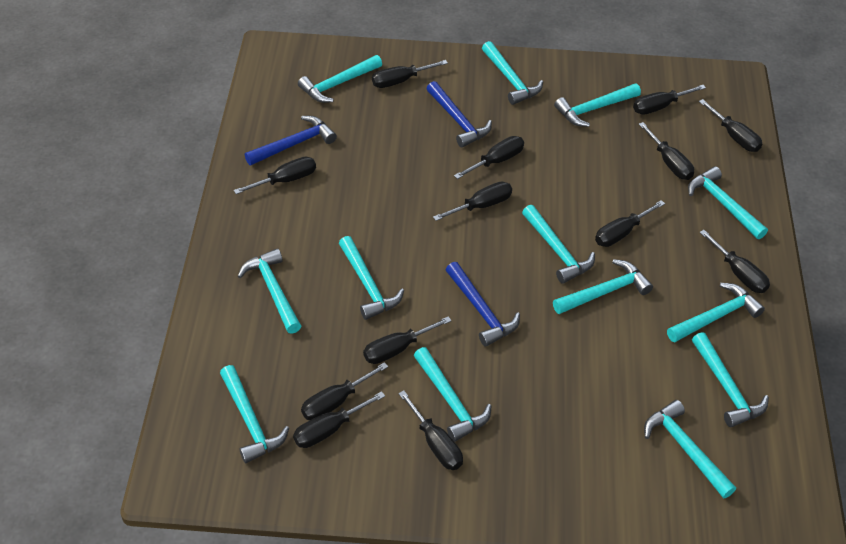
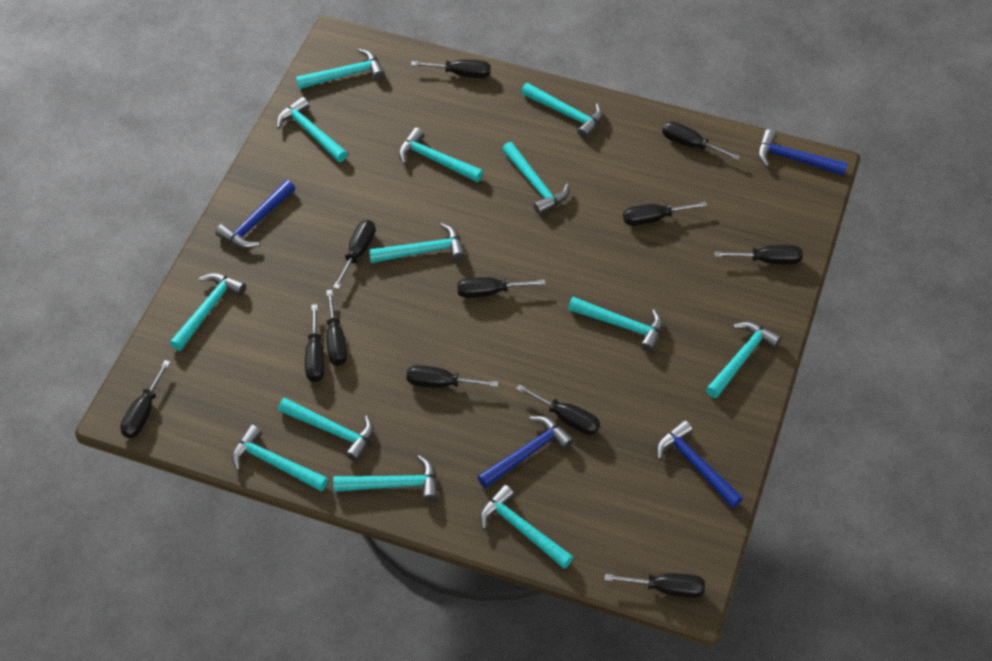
black screwdriver: 13 -> 12
blue hammer: 3 -> 4

